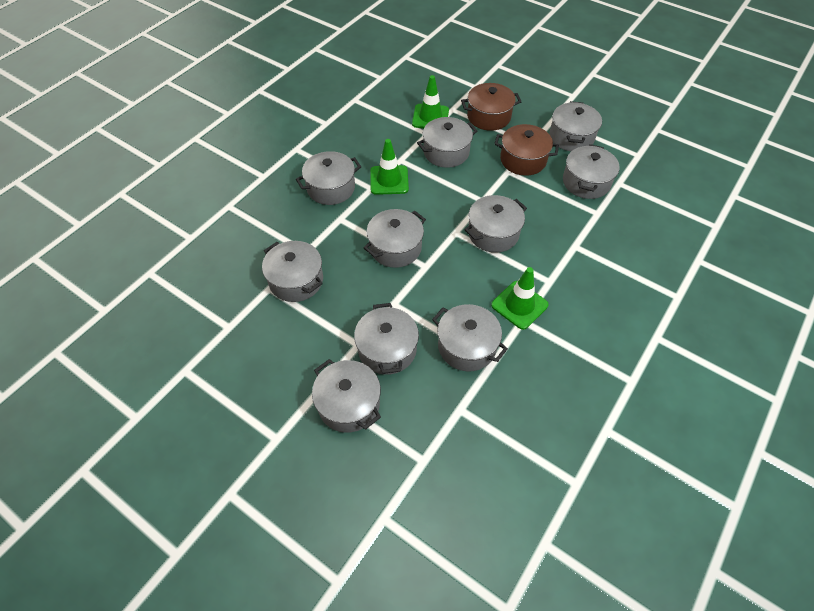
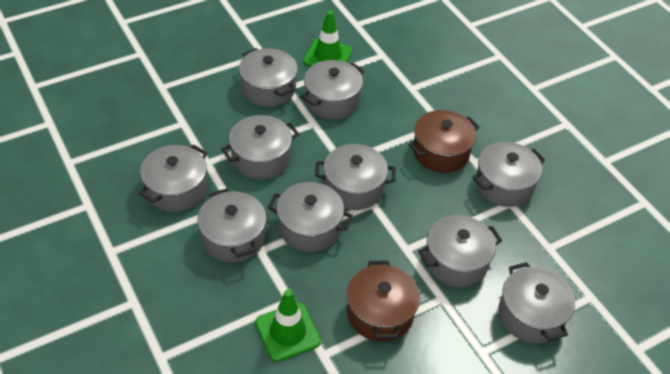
green traffic cone: 3 -> 2

